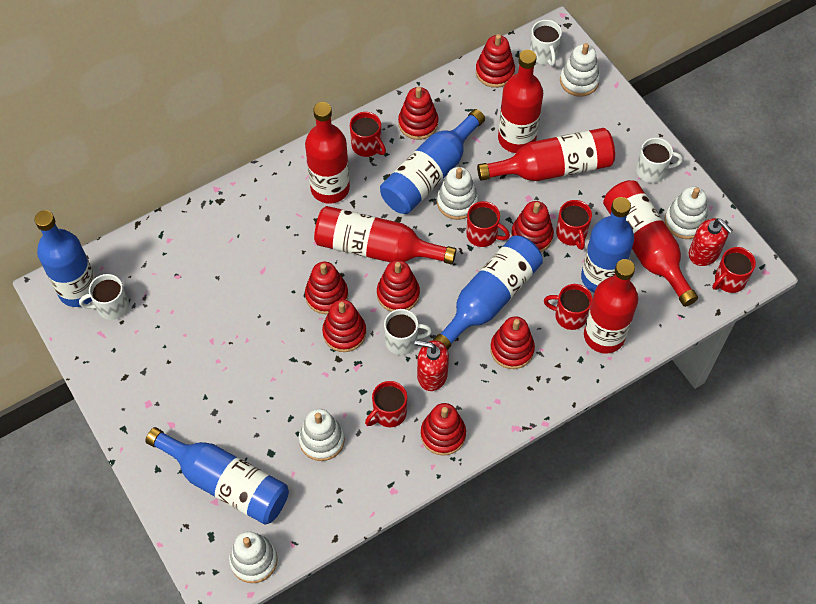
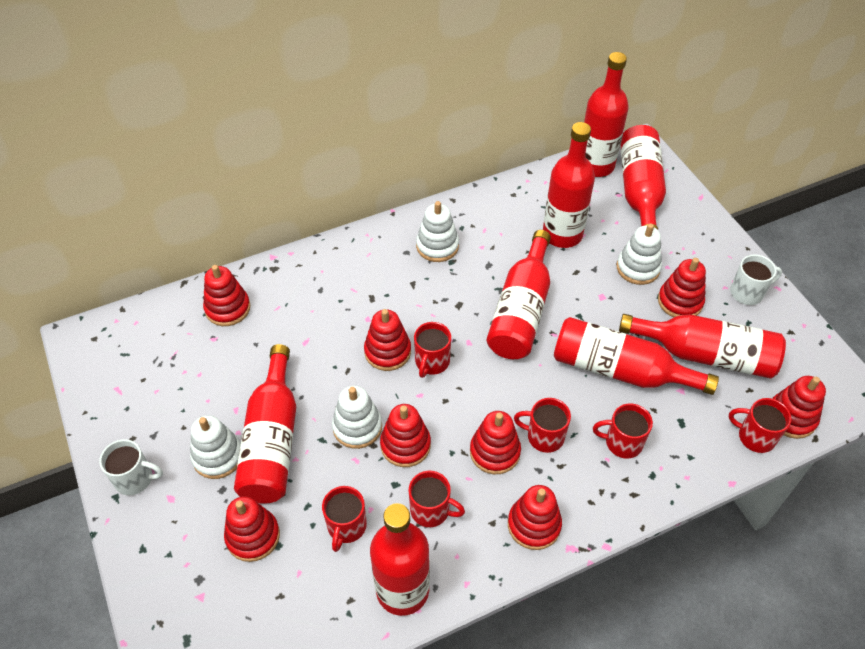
blue bottle: 5 -> 0
red bottle: 6 -> 8
red soap dispenser: 2 -> 0
white mug: 4 -> 2
white stacking toy: 5 -> 4

